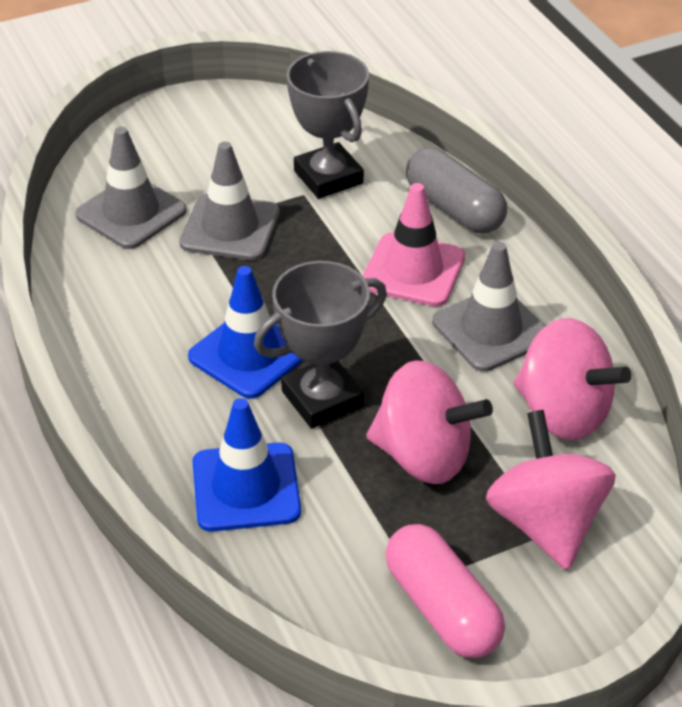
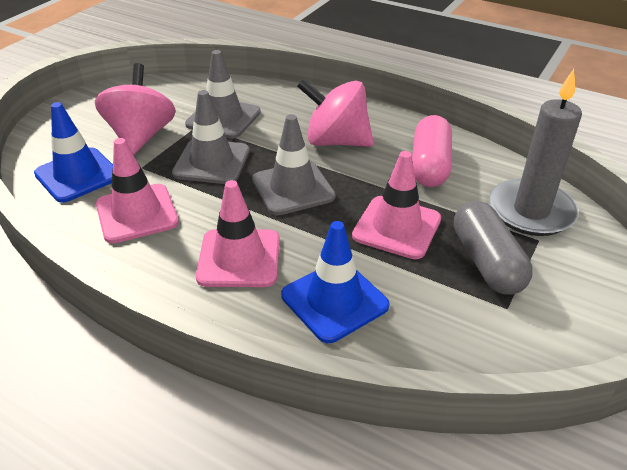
grey candle: 0 -> 1
grey trophy: 2 -> 0
pink spinning top: 3 -> 2
pink traffic cone: 1 -> 3

